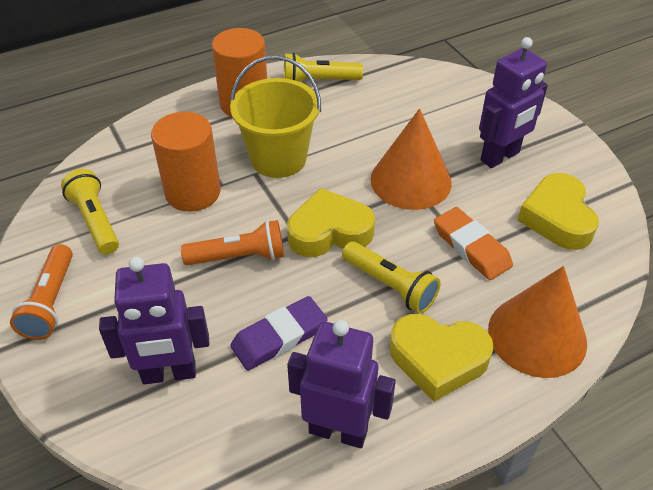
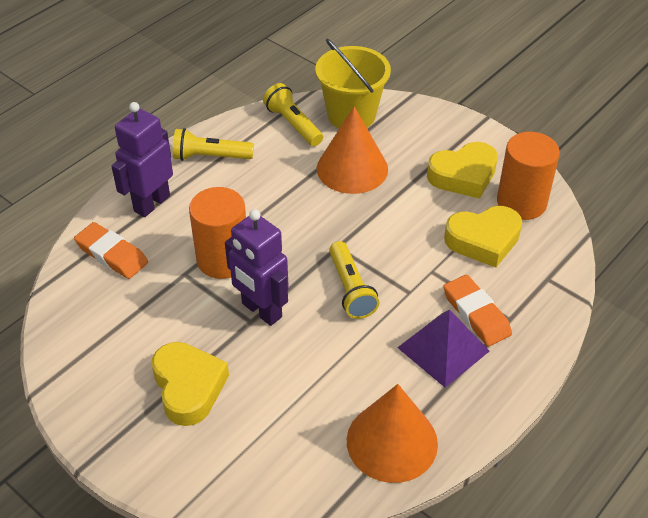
orange eraser: 1 -> 2
orange flashlight: 2 -> 0
purple eraser: 1 -> 0
purple pyramid: 0 -> 1
purple robot: 3 -> 2

